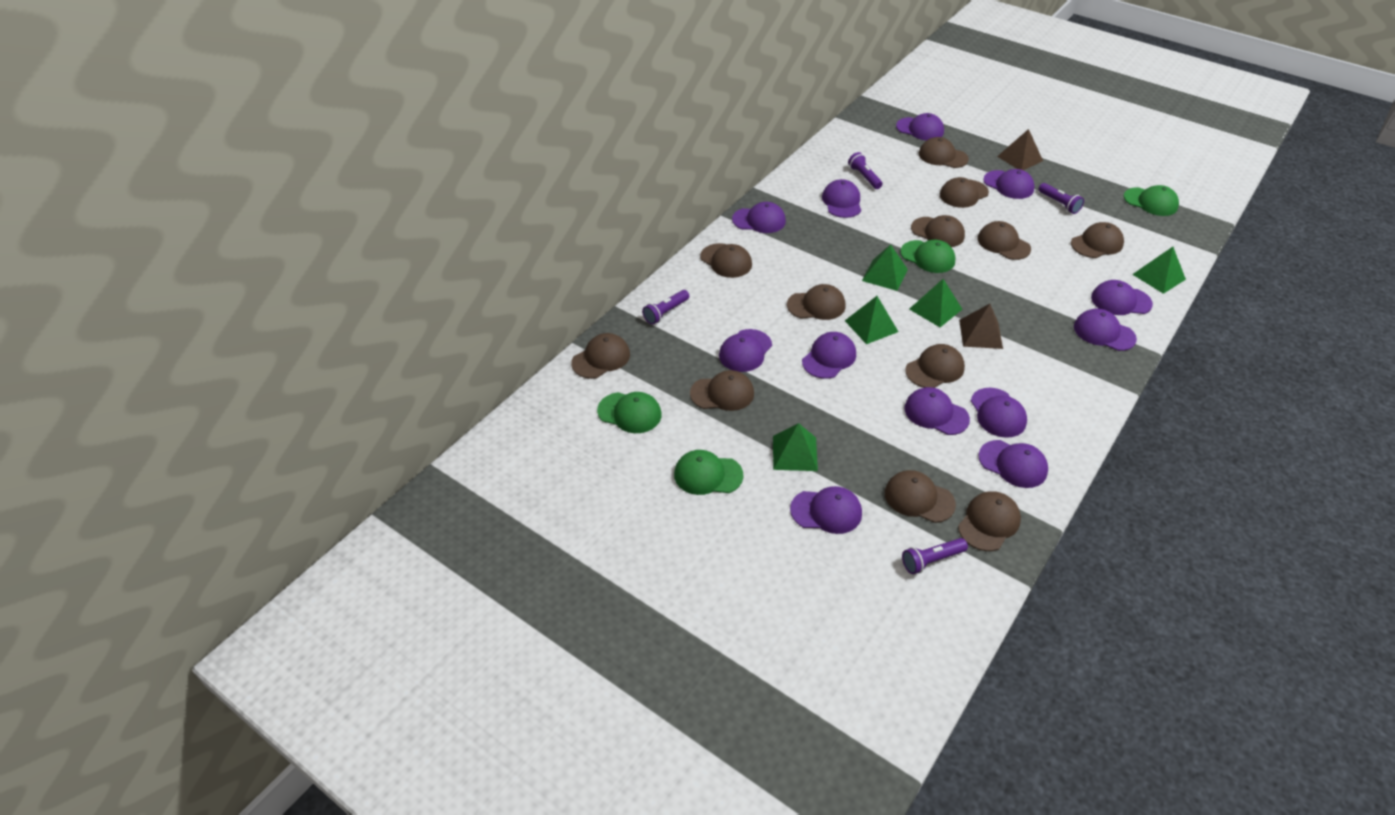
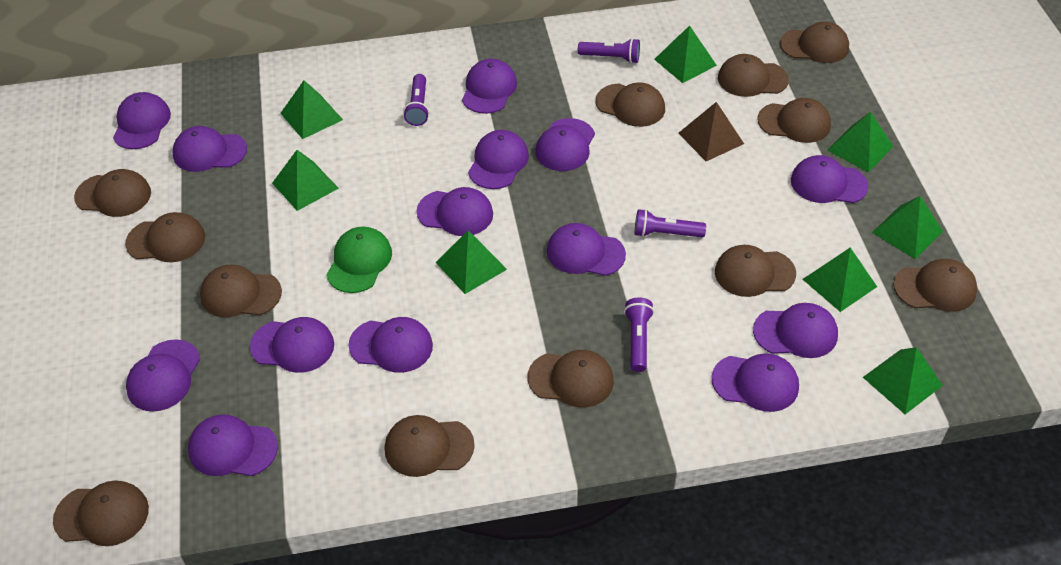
brown pyramid: 2 -> 1
green cap: 4 -> 1
green pyramid: 5 -> 8
purple cap: 12 -> 14

